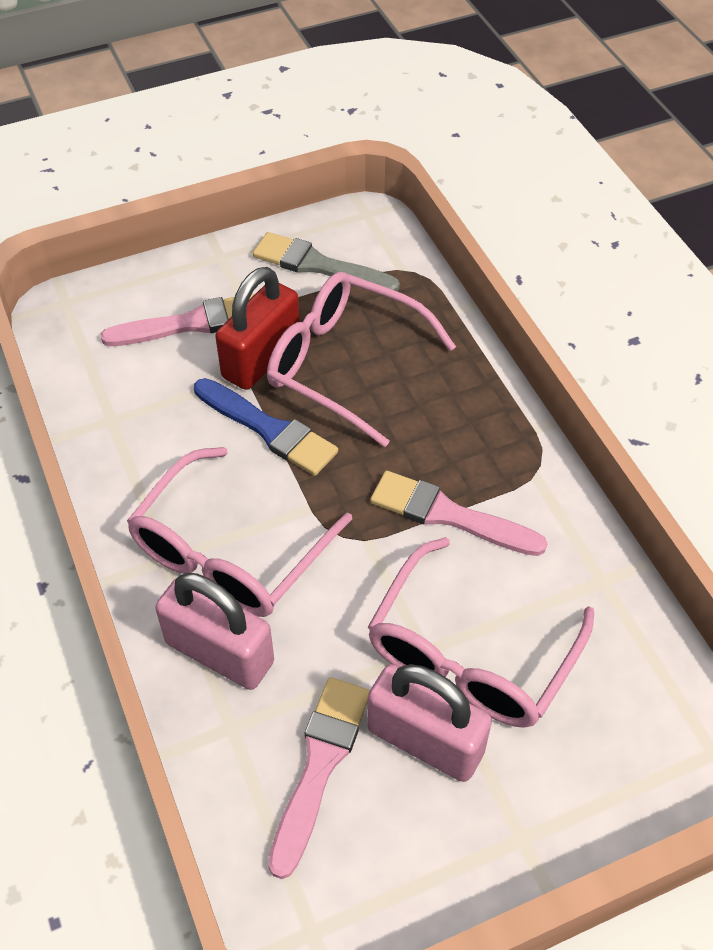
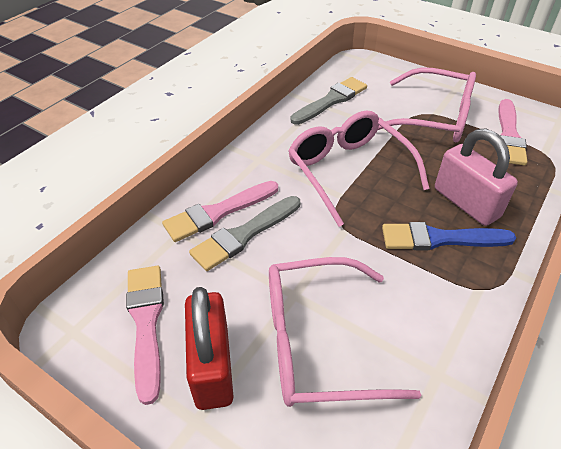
grey brush: 1 -> 2
pink padlock: 2 -> 1

